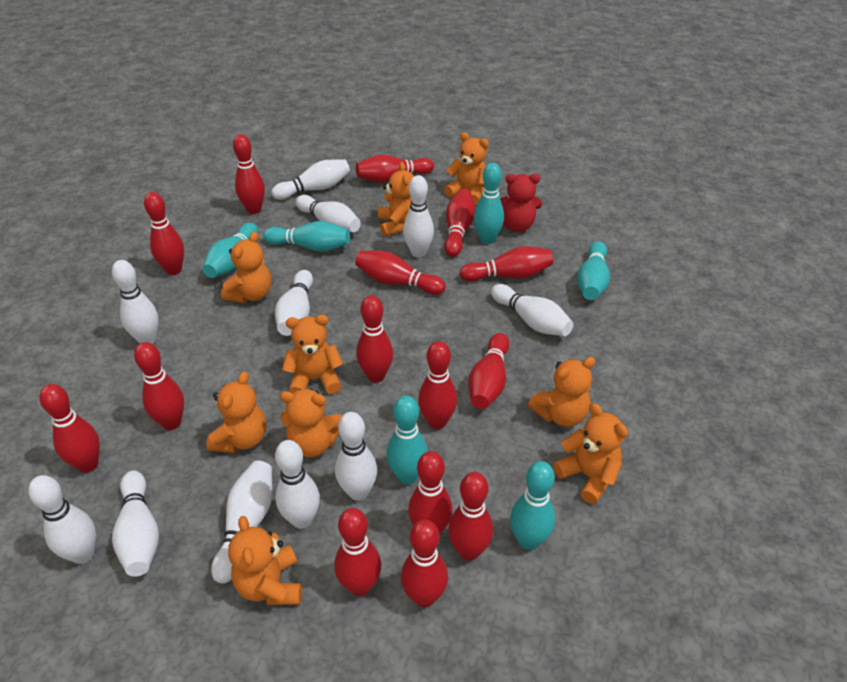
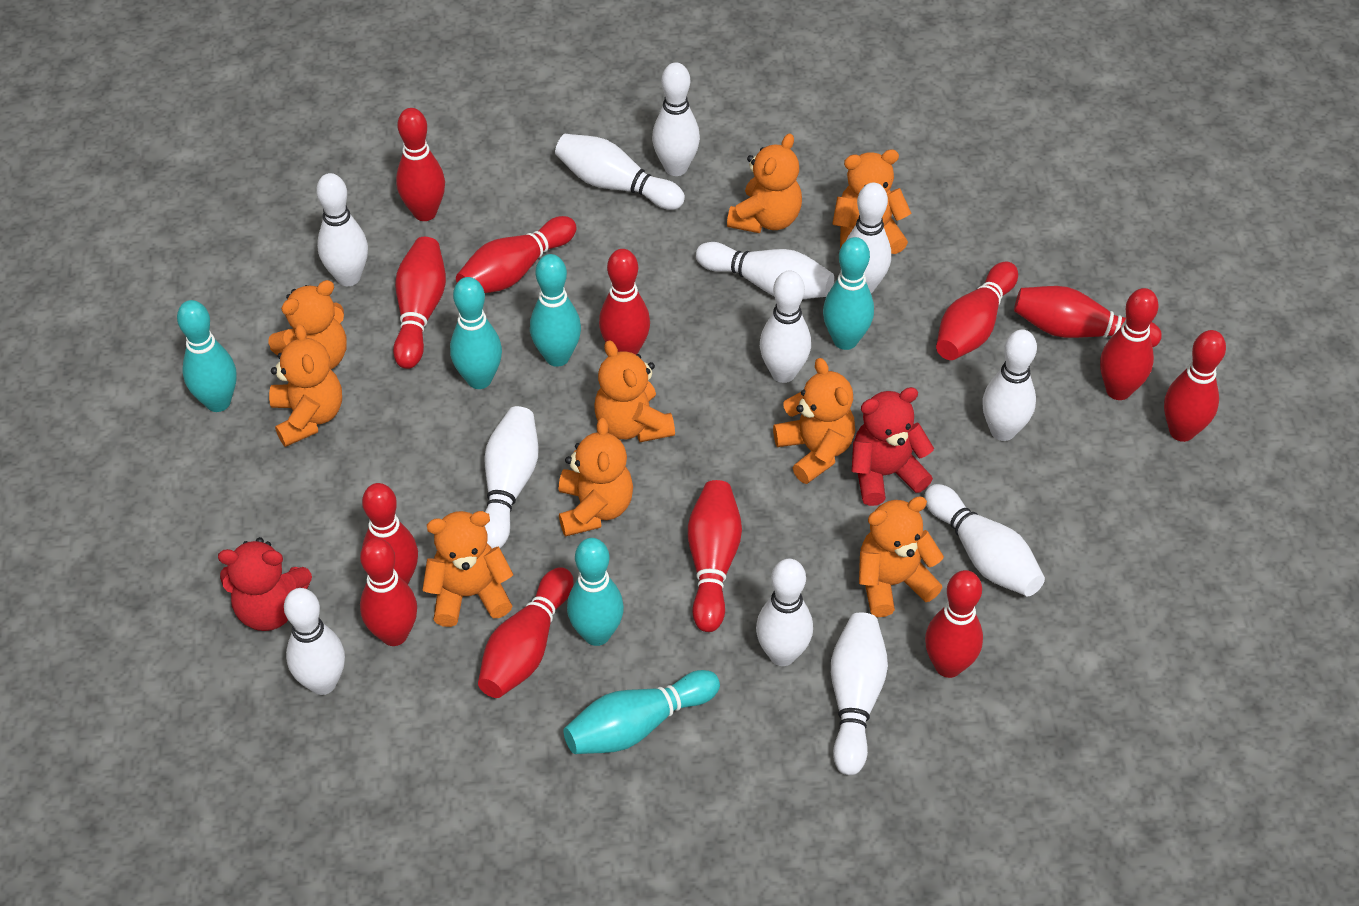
red bowling pin: 15 -> 13
red teddy bear: 1 -> 2
white bowling pin: 11 -> 12

